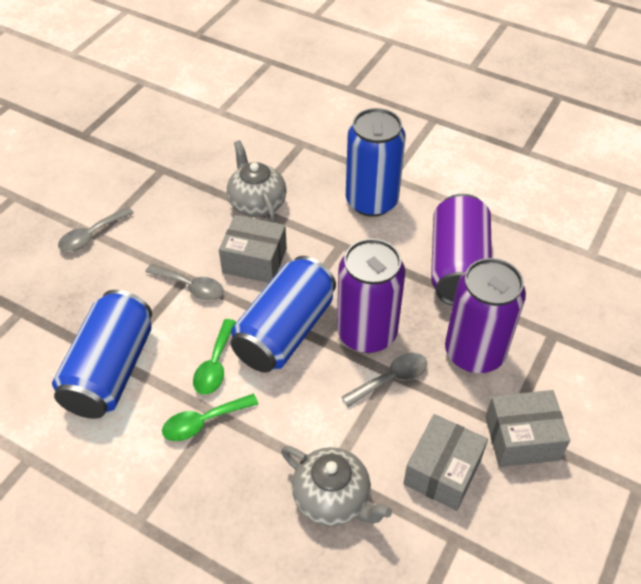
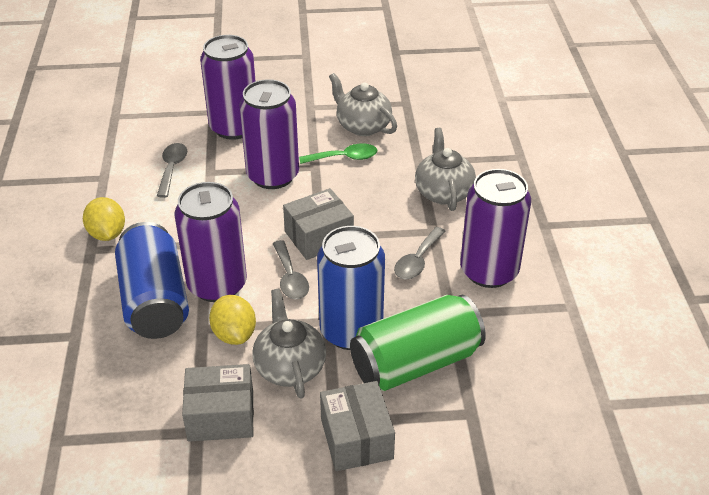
blue can: 3 -> 2
green can: 0 -> 1
green spoon: 2 -> 1
grey teapot: 2 -> 3
purple can: 3 -> 4
yellow lemon: 0 -> 2

